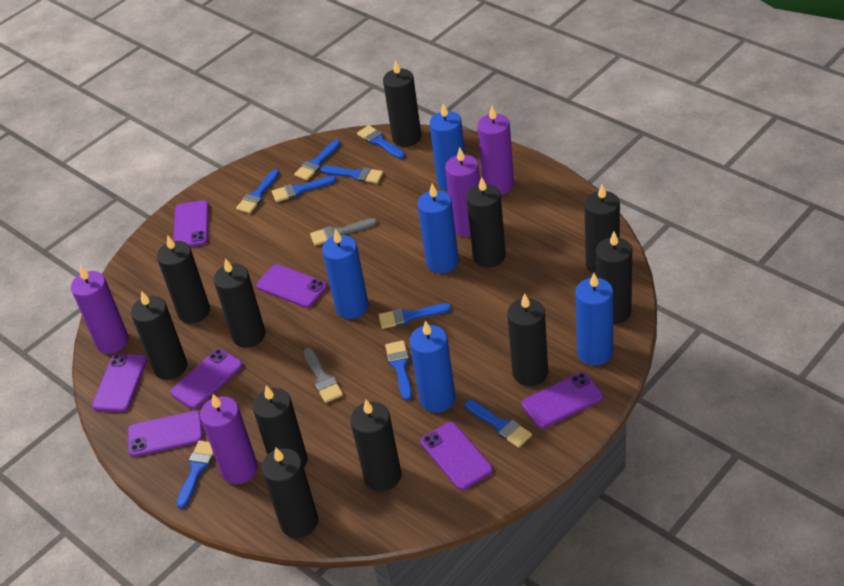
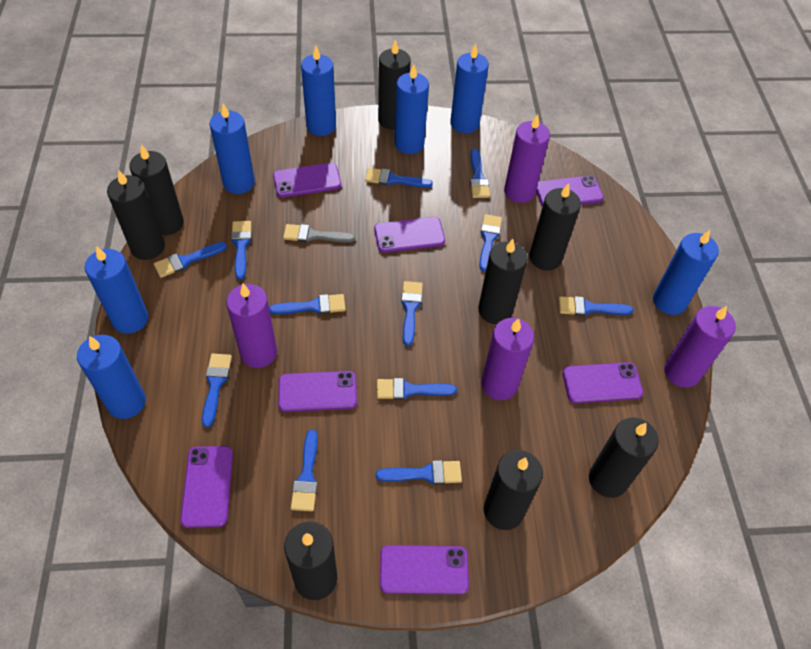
black candle: 11 -> 8
blue brush: 9 -> 12
blue candle: 5 -> 7
grey brush: 2 -> 1

